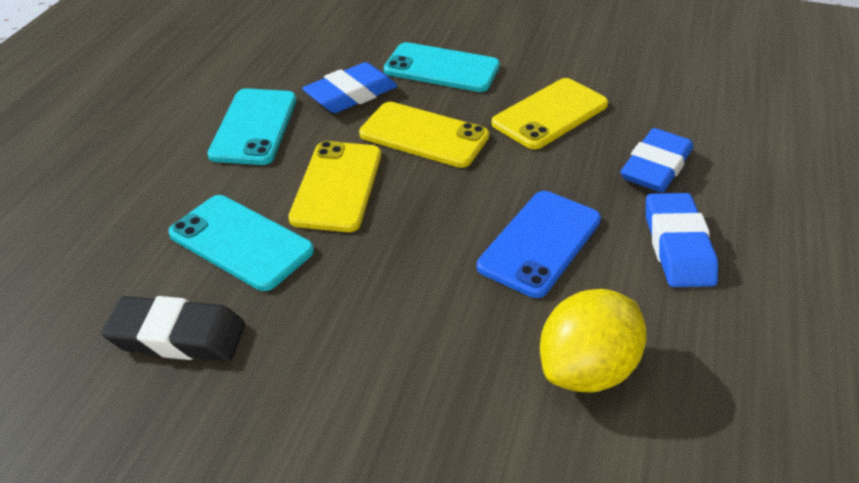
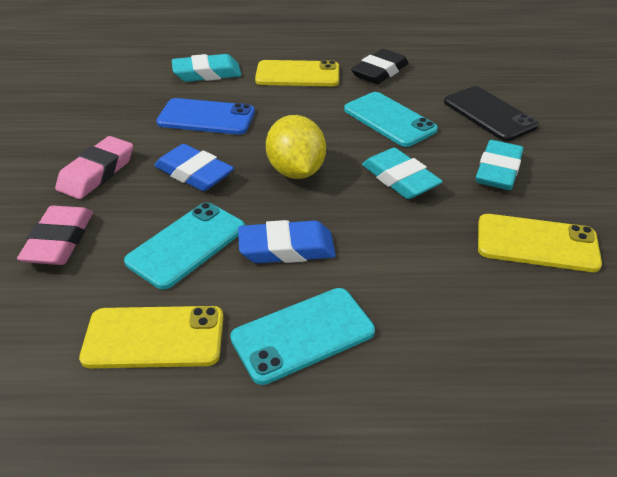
black phone: 0 -> 1
blue eraser: 3 -> 2
pink eraser: 0 -> 2
turquoise eraser: 0 -> 3

